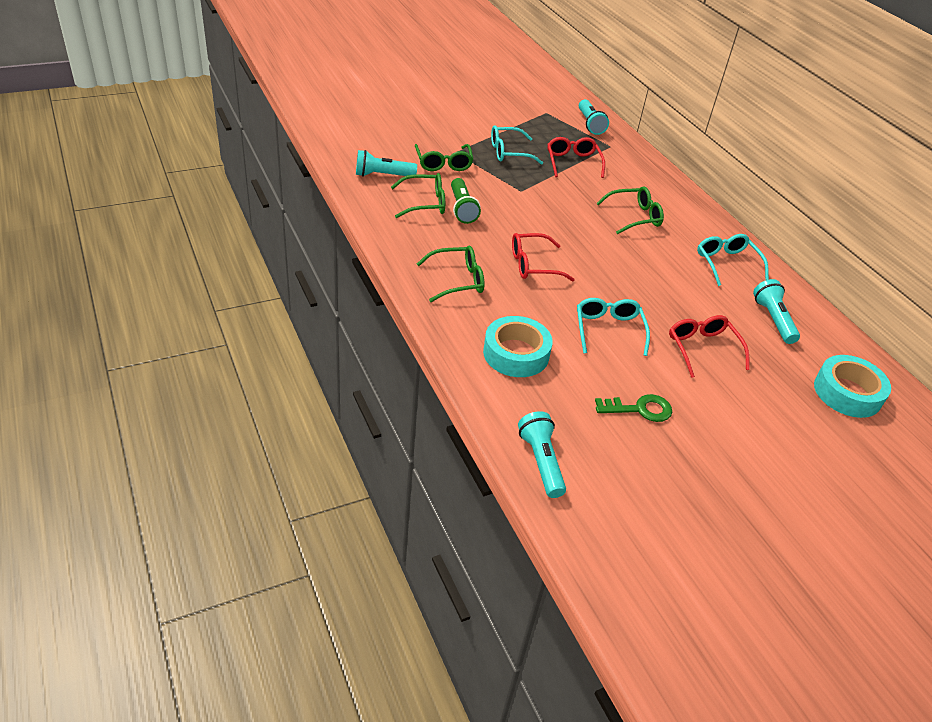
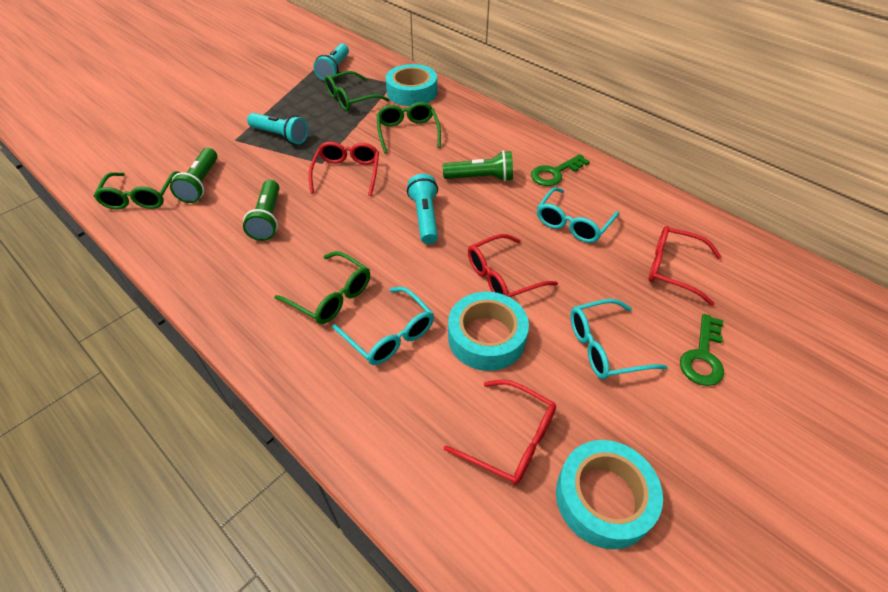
green flashlight: 1 -> 3
green key: 1 -> 2
red glasses: 3 -> 4
turquoise flashlight: 4 -> 3
turquoise tape: 2 -> 3

